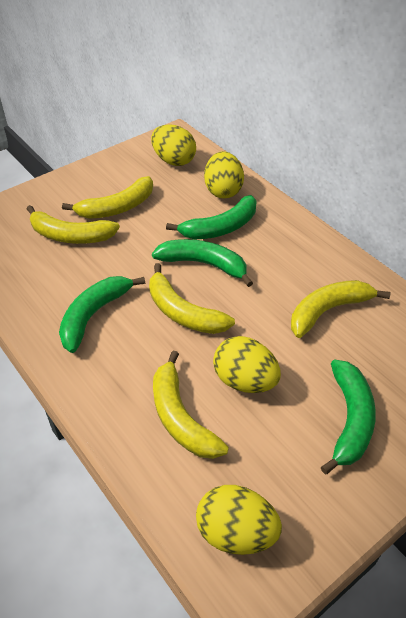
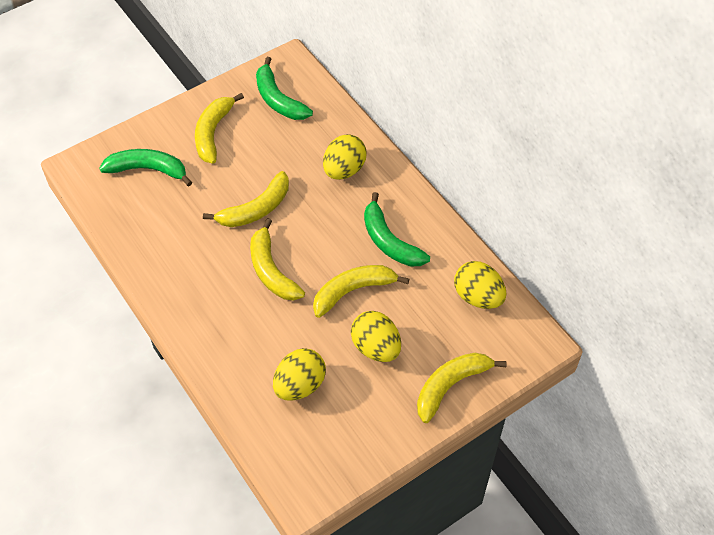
green banana: 4 -> 3

